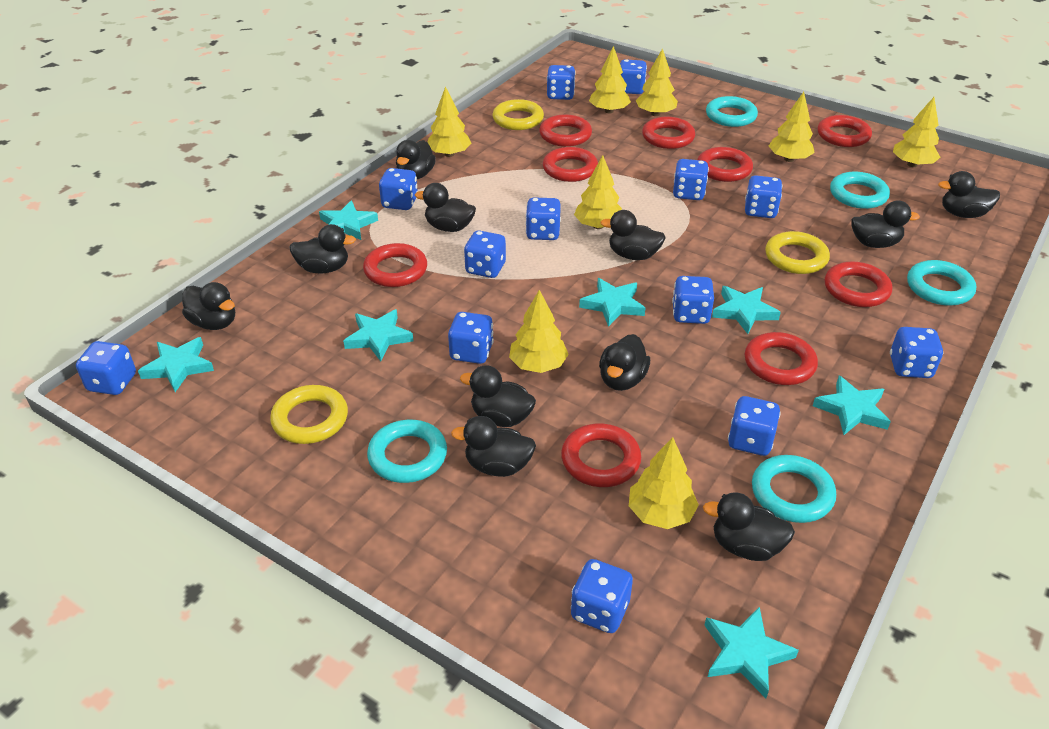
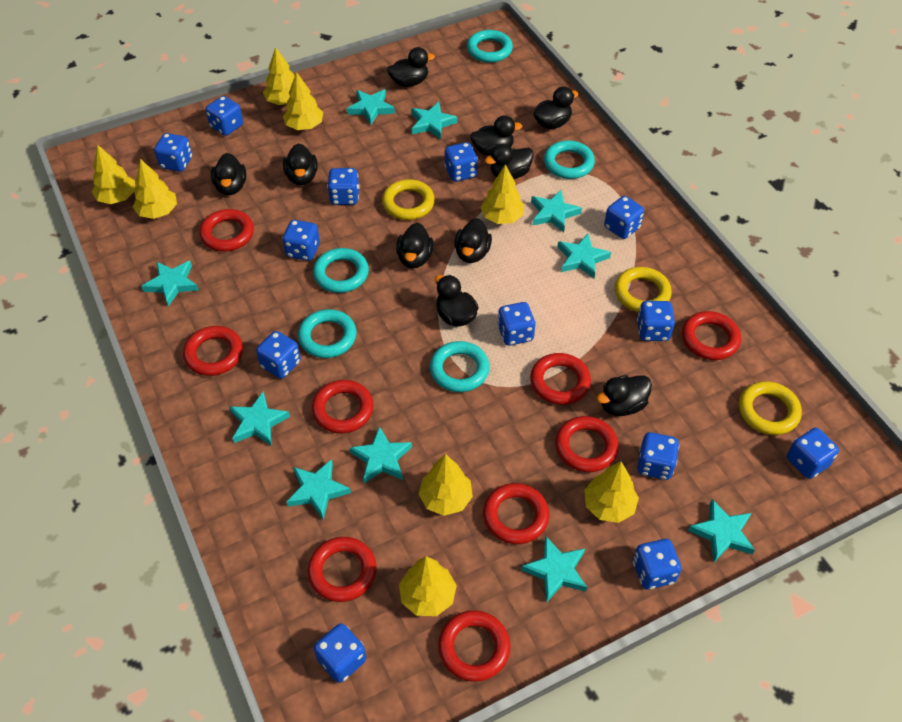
black duck: 11 -> 10
turquoise star: 7 -> 10

